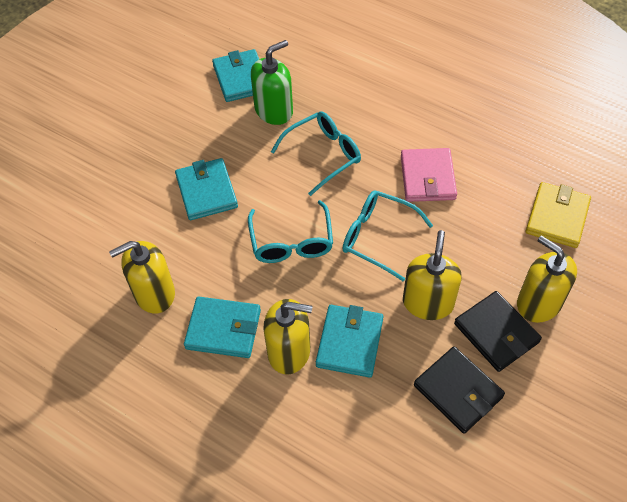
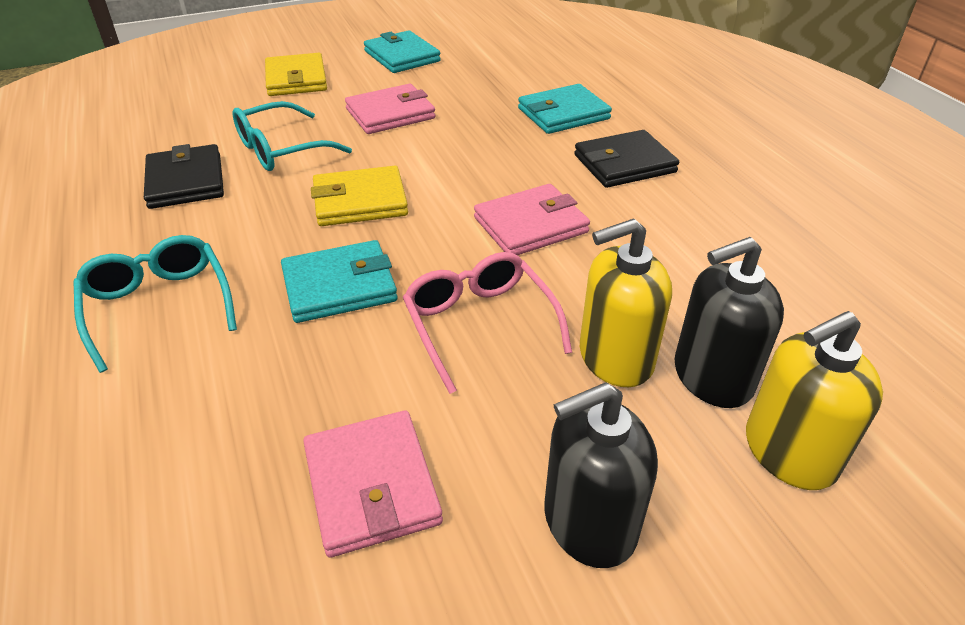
black soap dispenser: 0 -> 2
green soap dispenser: 1 -> 0
pink glasses: 0 -> 1
pink wallet: 1 -> 3
turquoise glasses: 3 -> 2
turquoise wallet: 4 -> 3
yellow soap dispenser: 4 -> 2
yellow wallet: 1 -> 2

